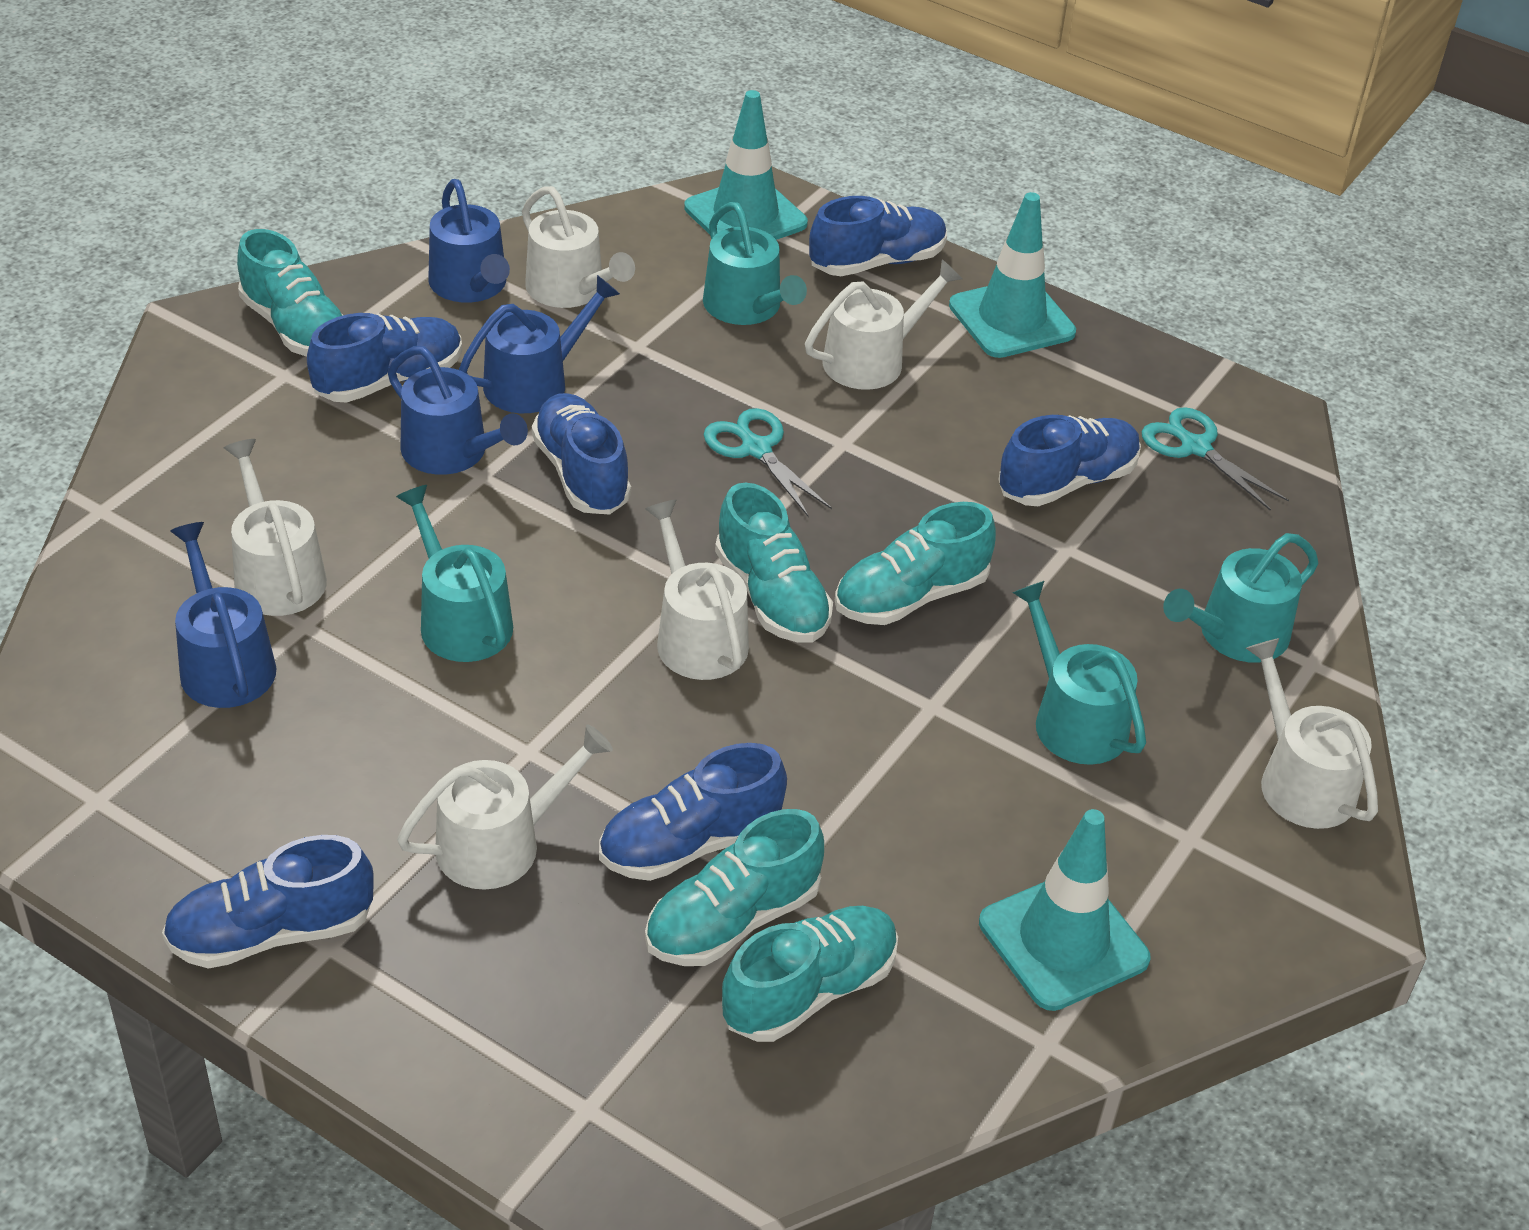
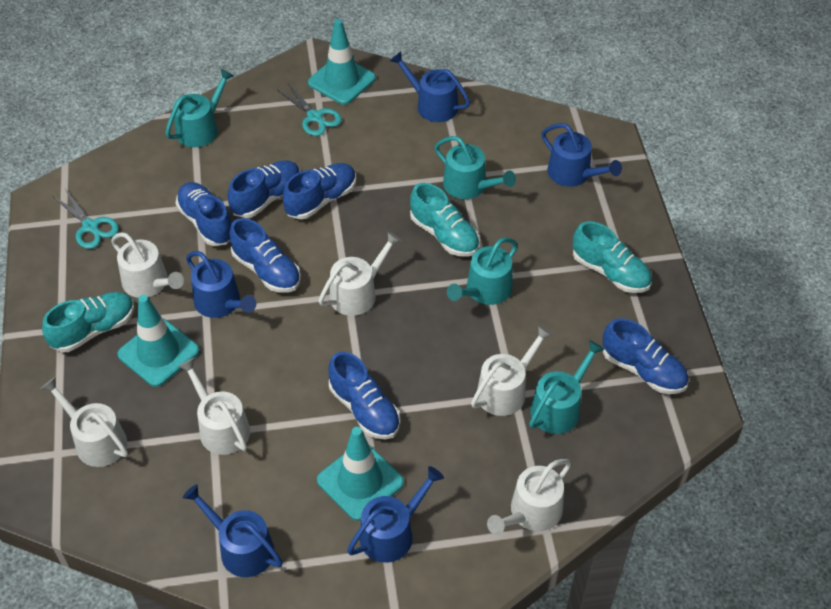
blue watering can: 4 -> 5
turquoise shoe: 5 -> 3

